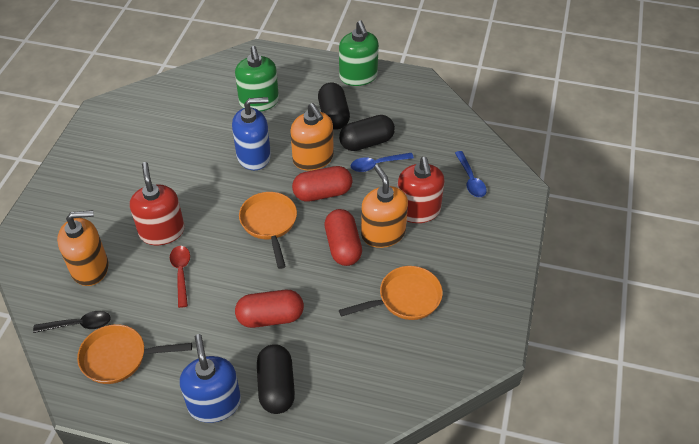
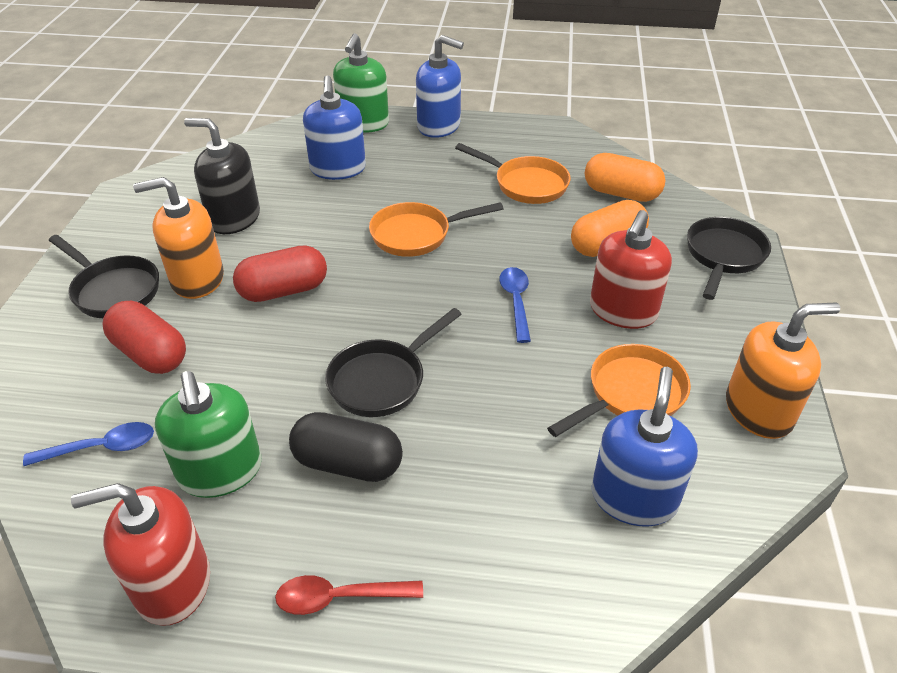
black capsule: 3 -> 1
black pan: 0 -> 3
black soap dispenser: 0 -> 1
black spoon: 1 -> 0
blue soap dispenser: 2 -> 3
orange capsule: 0 -> 2
orange soap dispenser: 3 -> 2
red capsule: 3 -> 2

